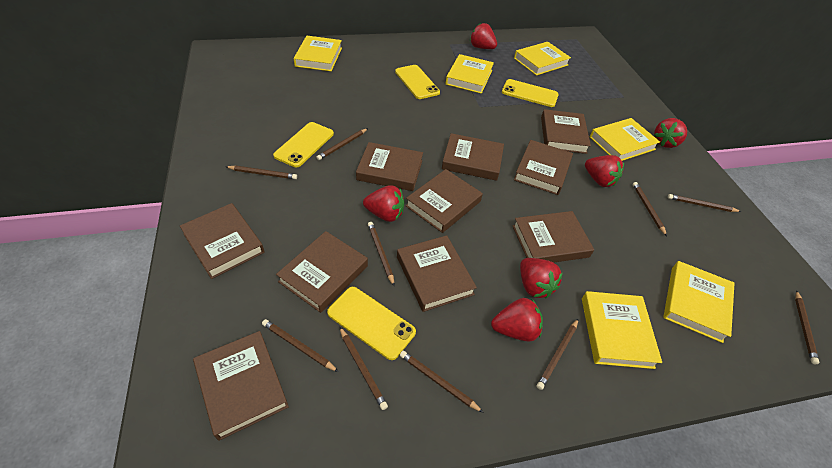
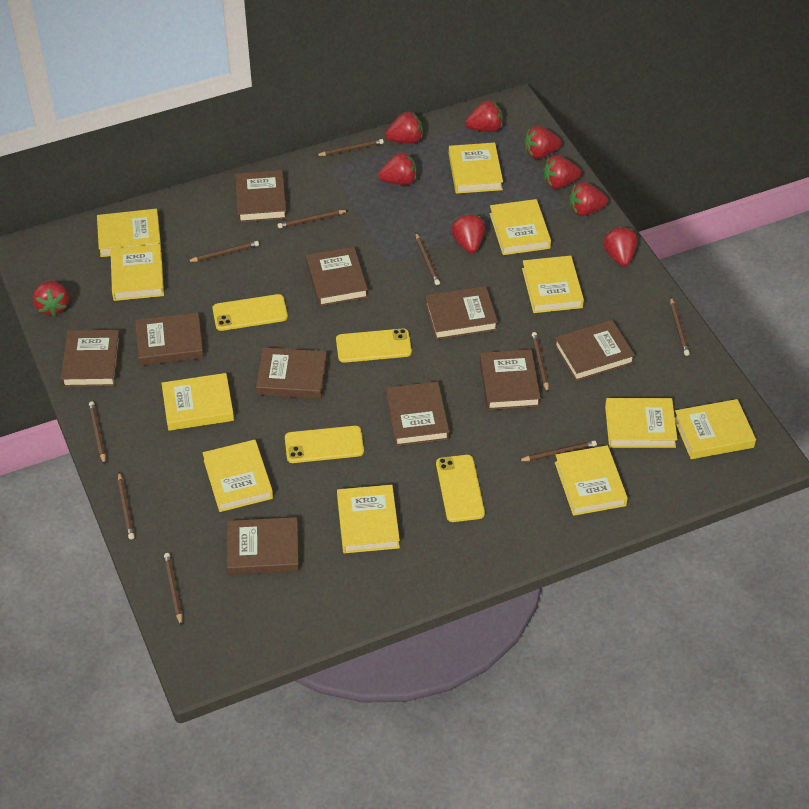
red strawberry: 6 -> 9
yellow book: 6 -> 11

